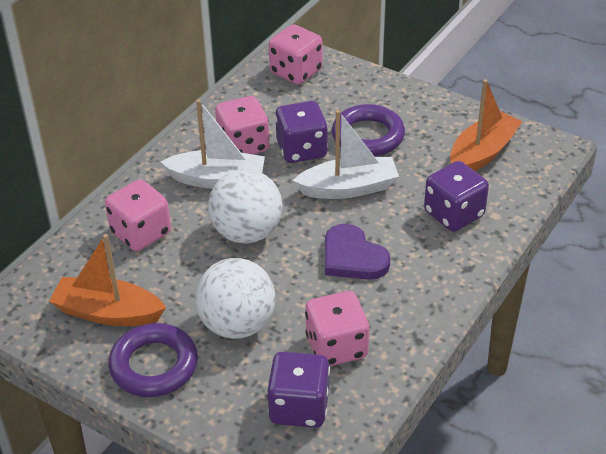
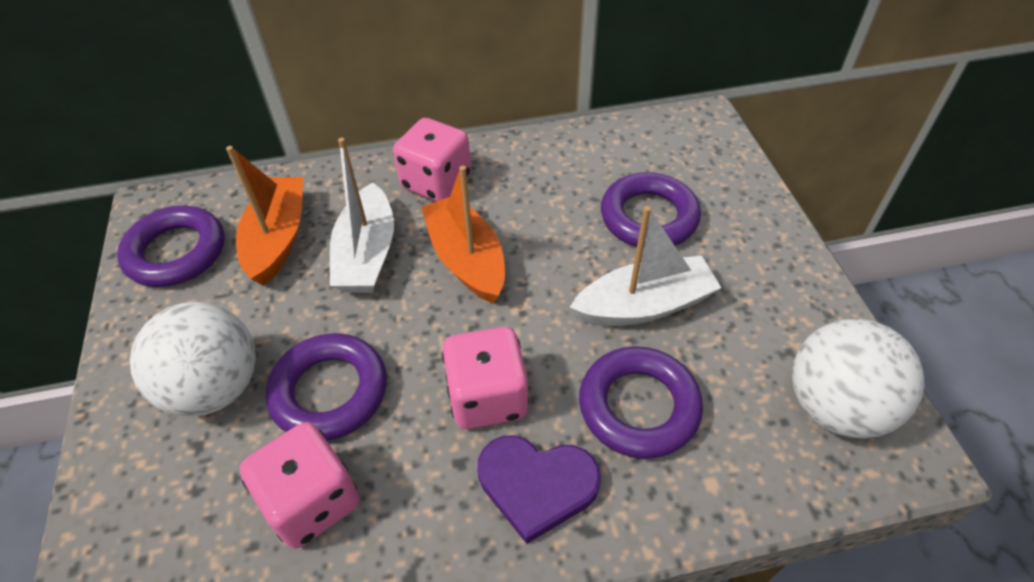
pink dice: 4 -> 3
purple dice: 3 -> 0
purple ring: 2 -> 4

